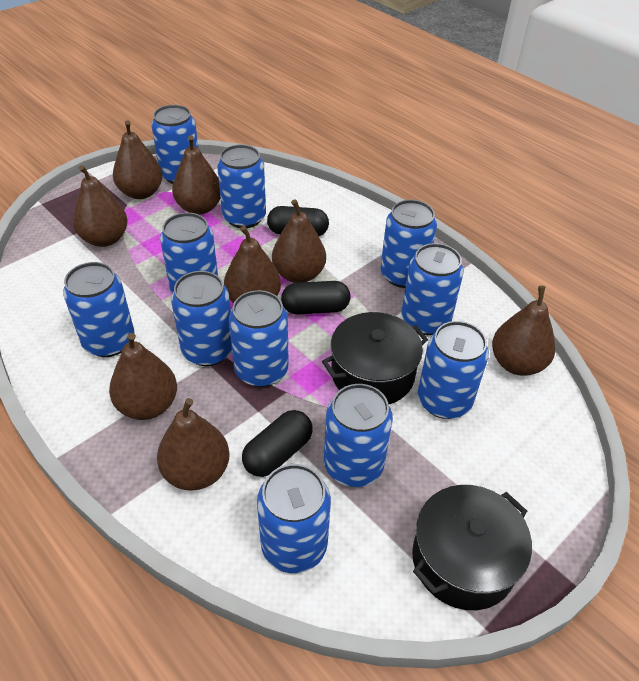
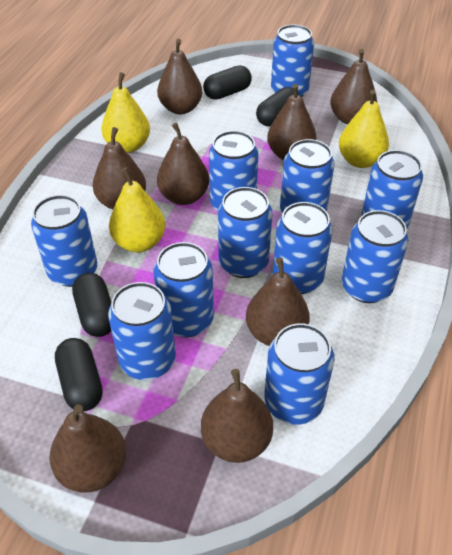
black capsule: 3 -> 4
black pot: 2 -> 0
yellow pear: 0 -> 3

